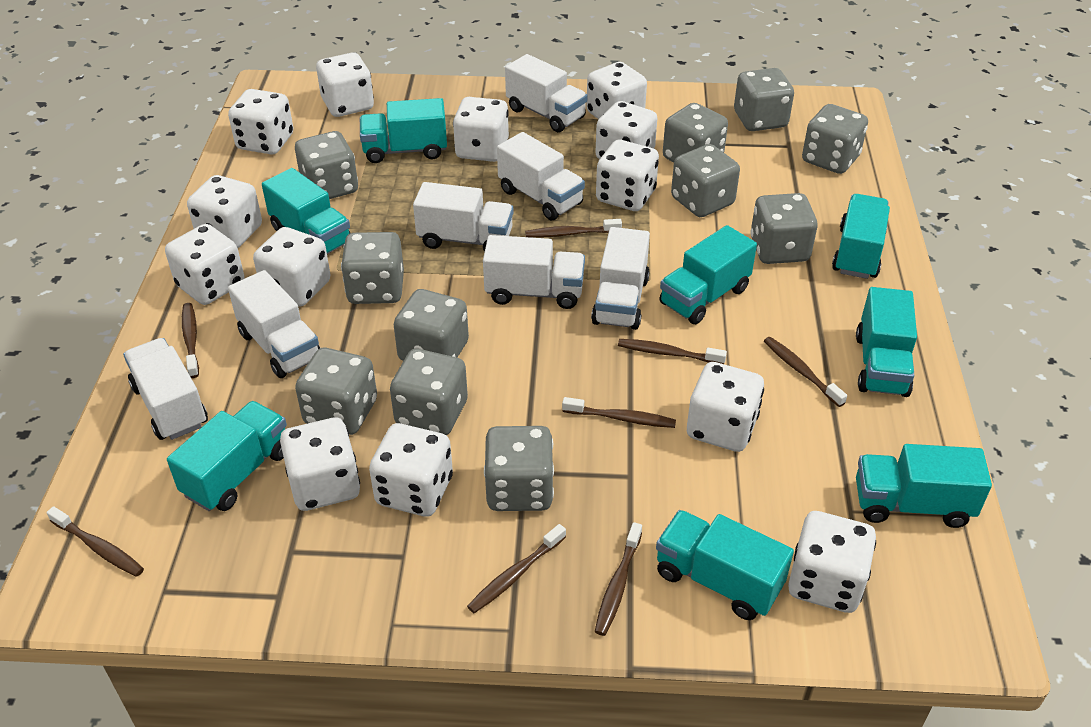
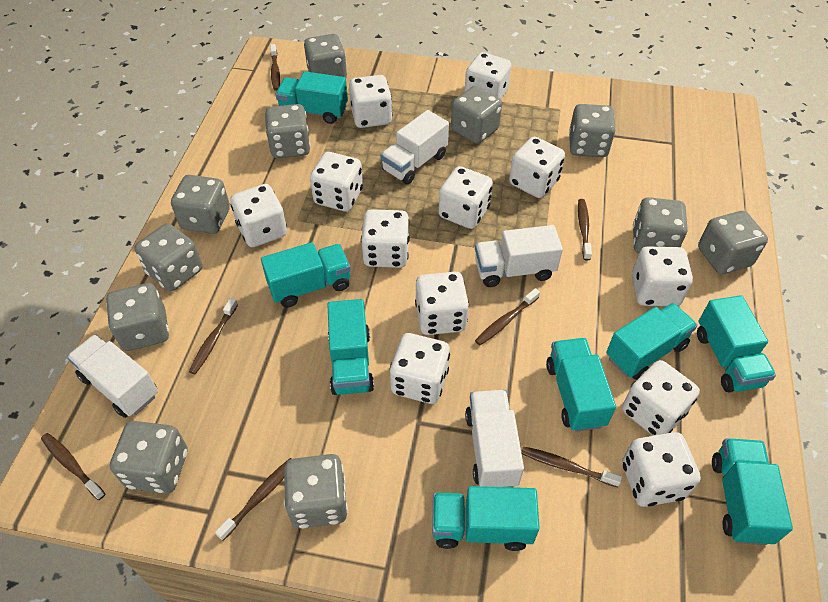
brown toothbrush: 8 -> 7
white dice: 13 -> 12
white truck: 7 -> 4

